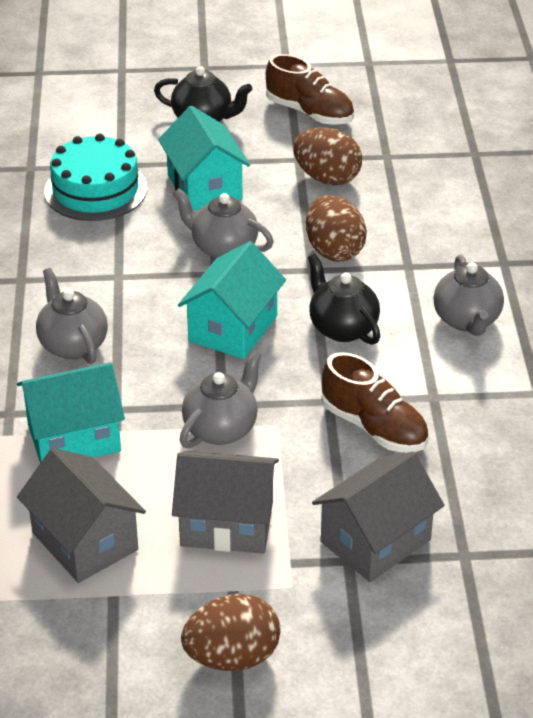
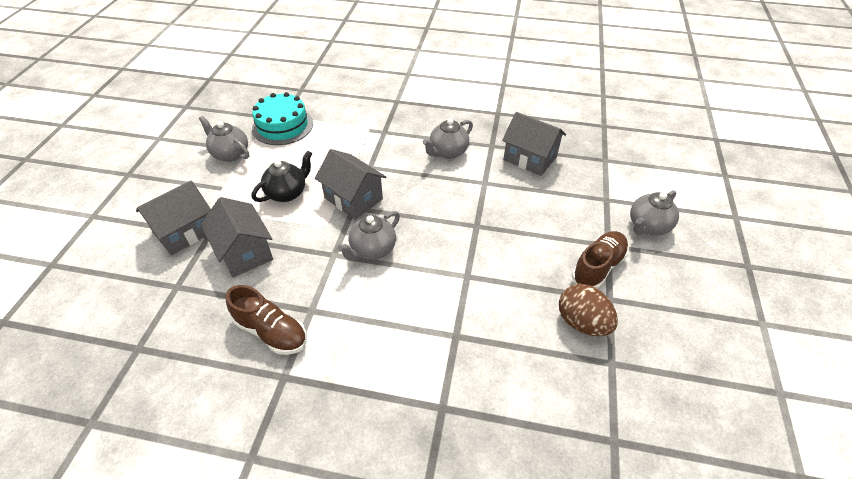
black teapot: 2 -> 1
brown egg: 3 -> 1
grey house: 3 -> 4
turquoise house: 3 -> 0

